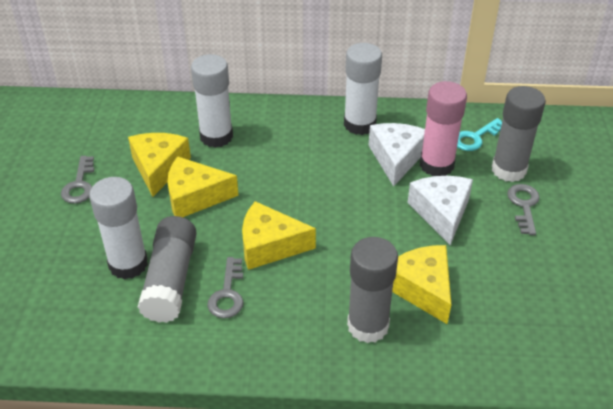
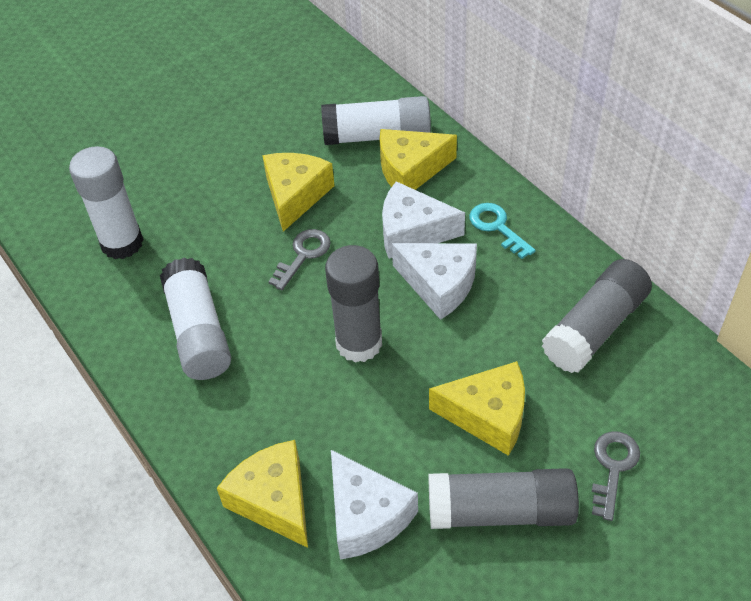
grey key: 3 -> 2
pink glue stick: 1 -> 0
white cheese: 2 -> 3

